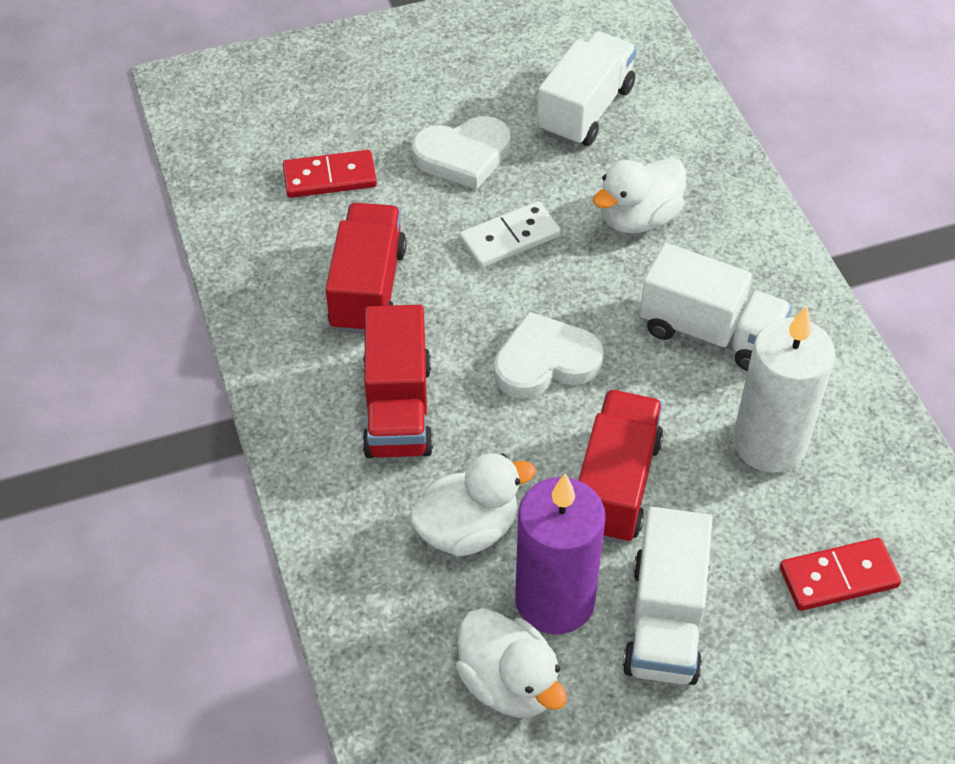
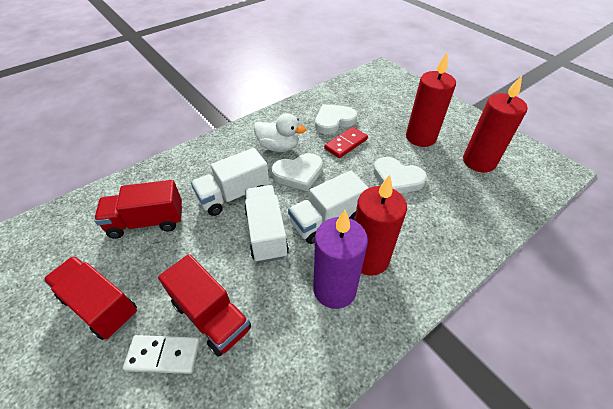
red candle: 0 -> 3
red domino: 2 -> 1
white candle: 1 -> 0
white duck: 3 -> 1
white heart: 2 -> 3

